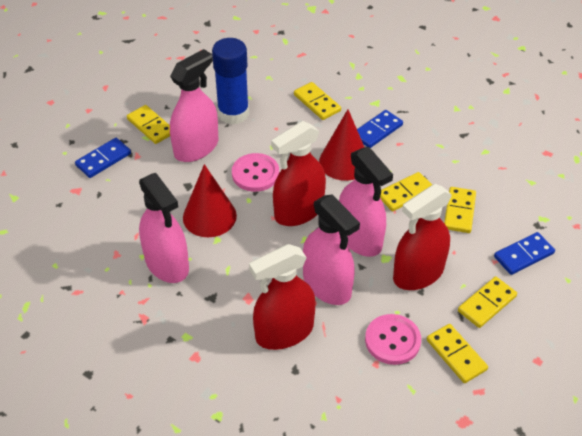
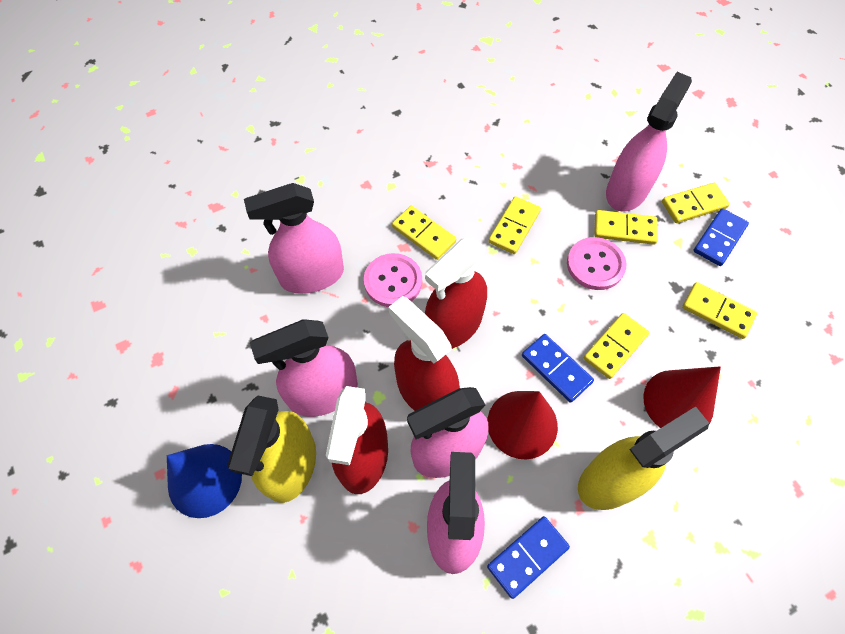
blue cone: 0 -> 1
blue glue stick: 1 -> 0
pink spray bottle: 4 -> 5
yellow spray bottle: 0 -> 2

